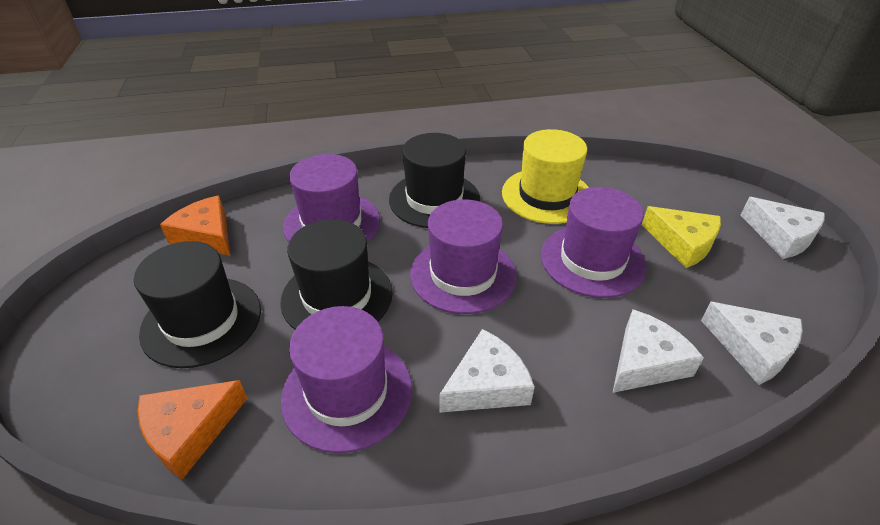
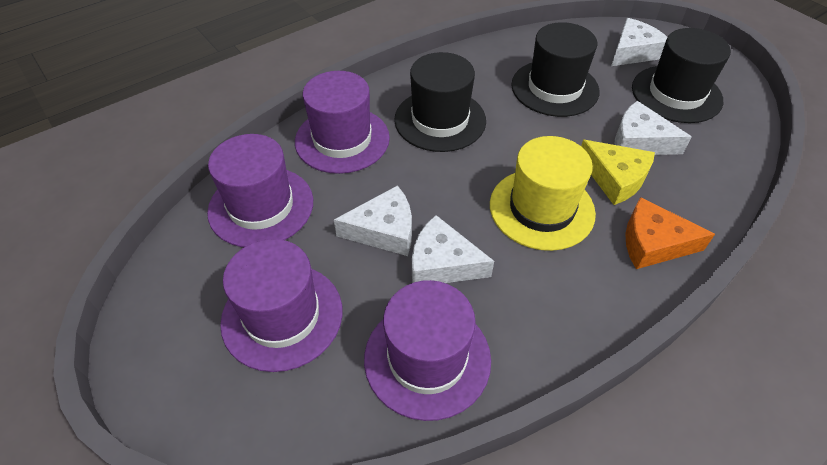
orange cheese: 2 -> 1

